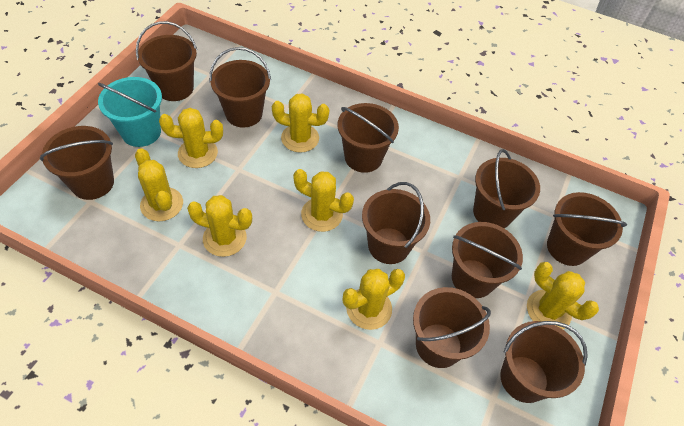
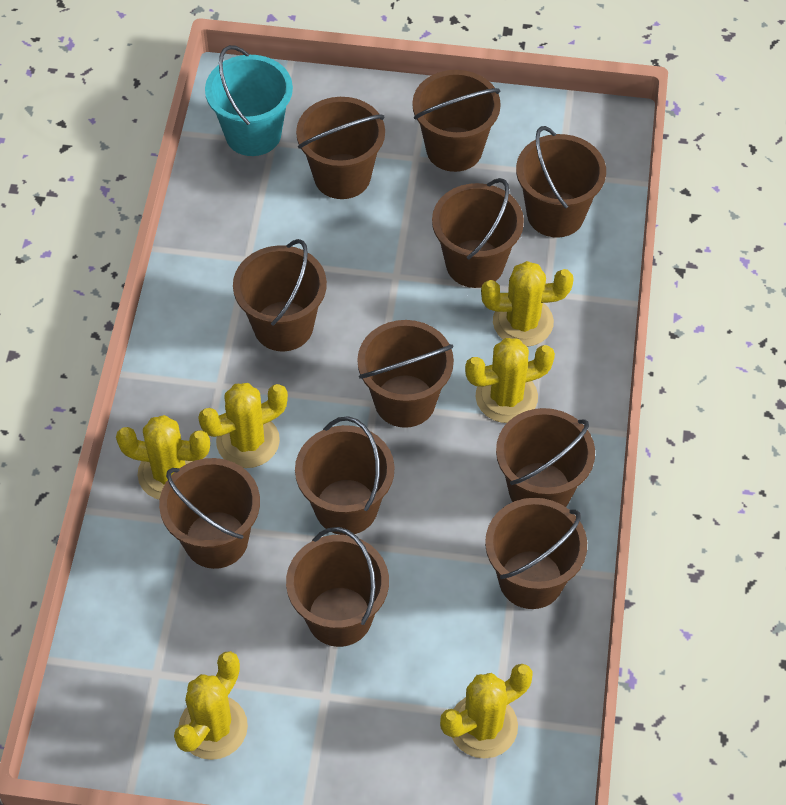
brown bucket: 10 -> 11
yellow cactus: 7 -> 6

